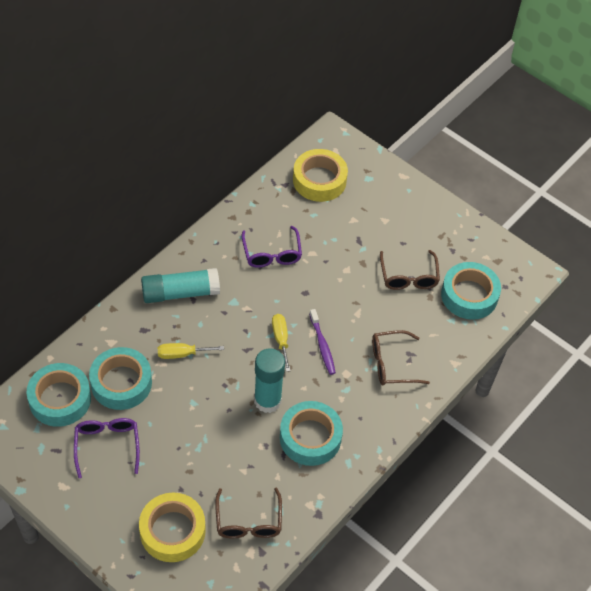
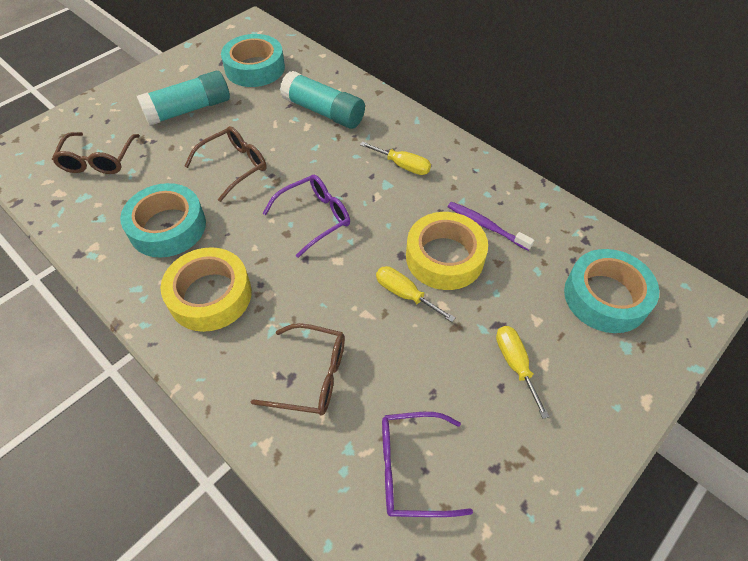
turquoise tape: 4 -> 3
yellow screwdriver: 2 -> 3

